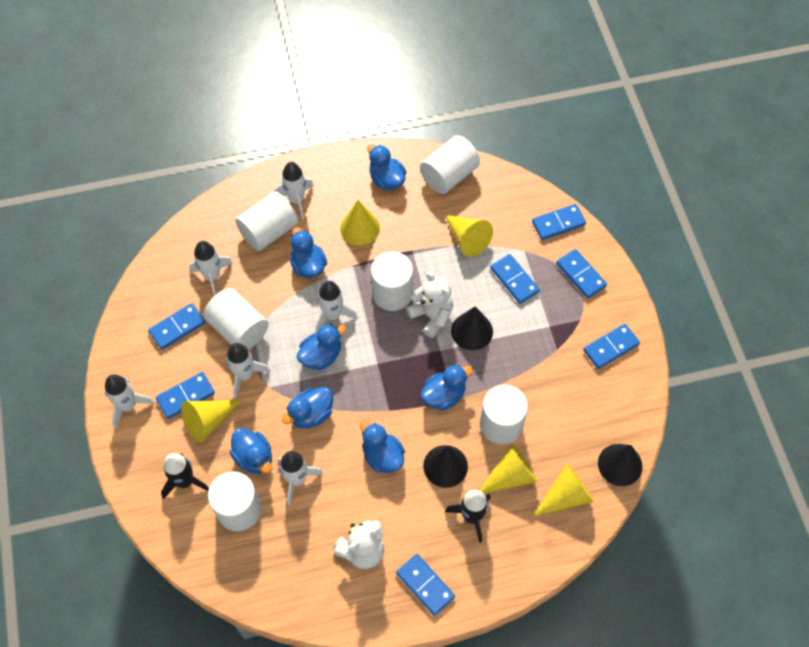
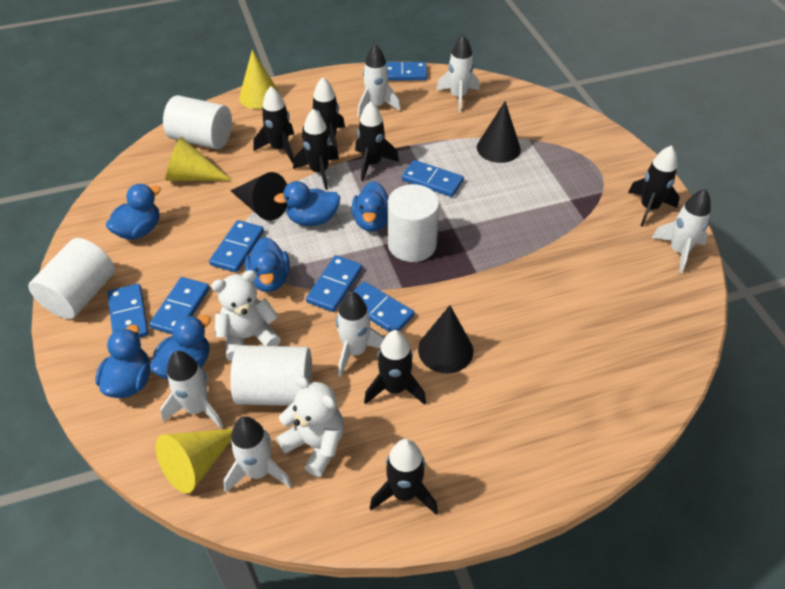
black rocket: 2 -> 7
blue duck: 7 -> 6
white cylinder: 6 -> 4
yellow cone: 5 -> 3

